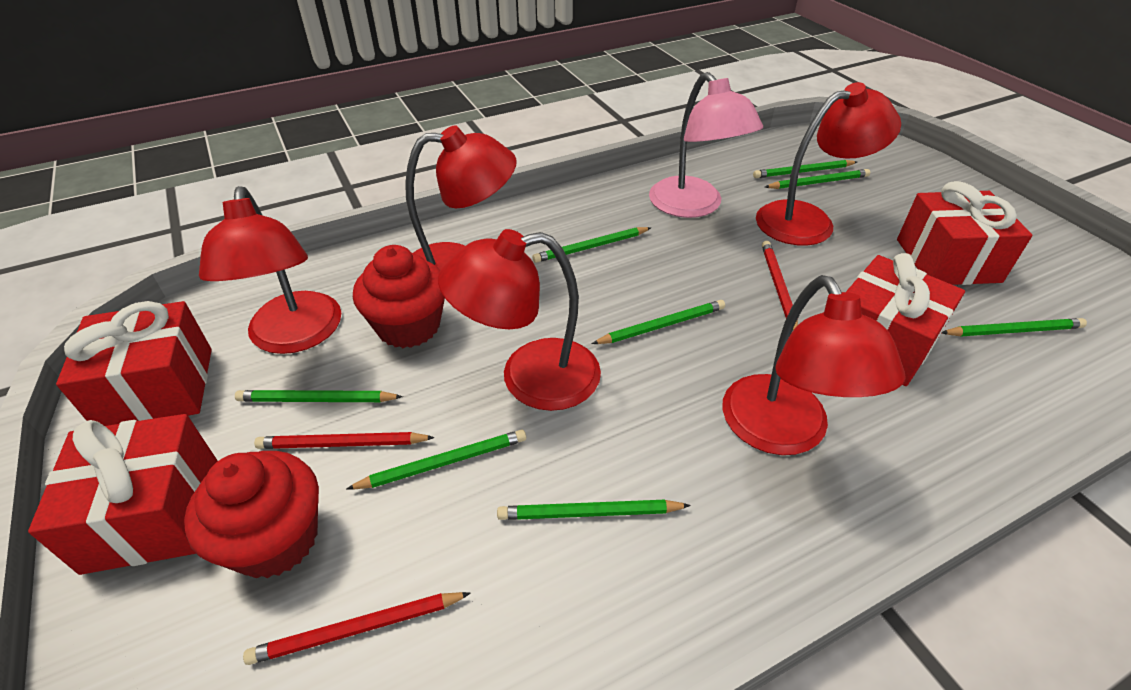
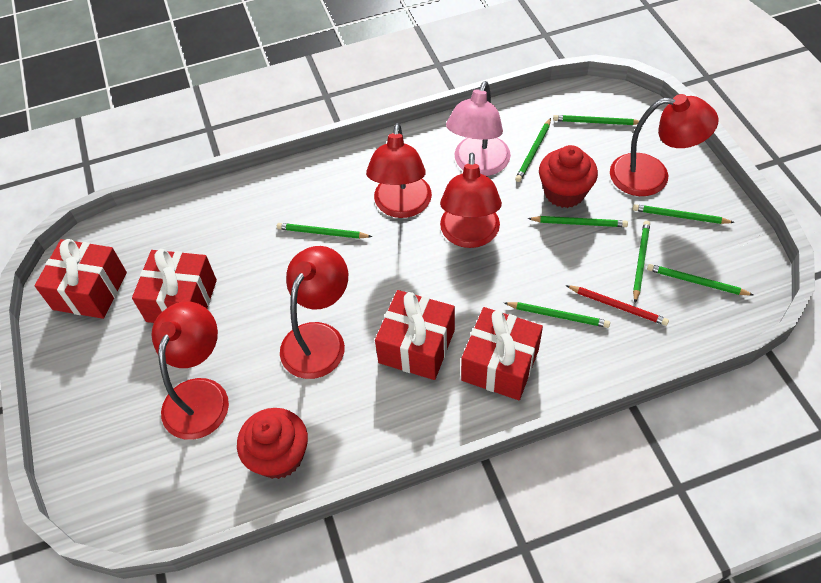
red pencil: 3 -> 1

